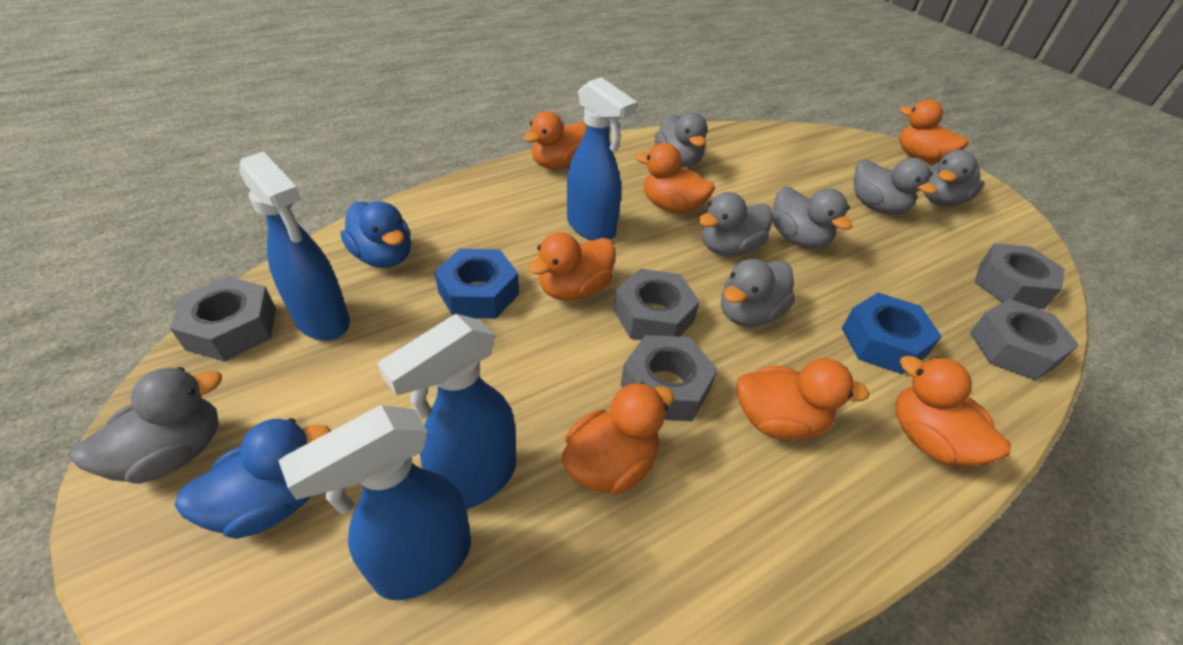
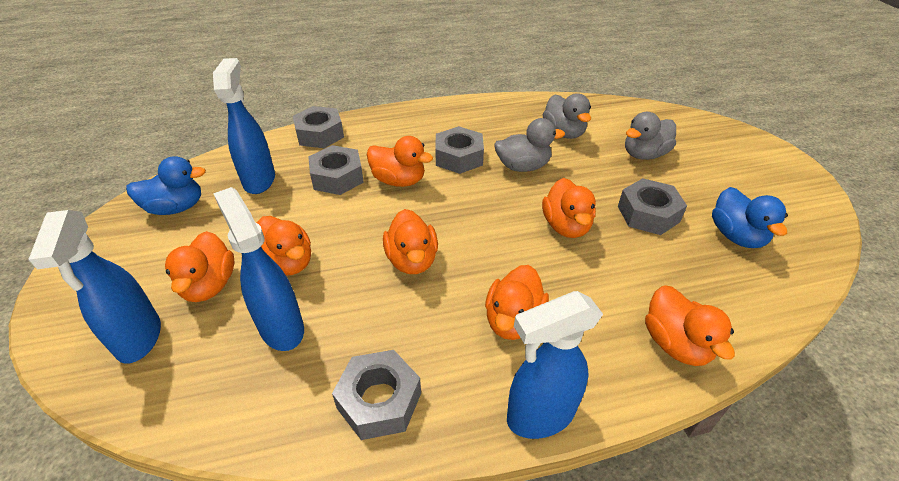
blue nut: 2 -> 0
grey duck: 7 -> 3

